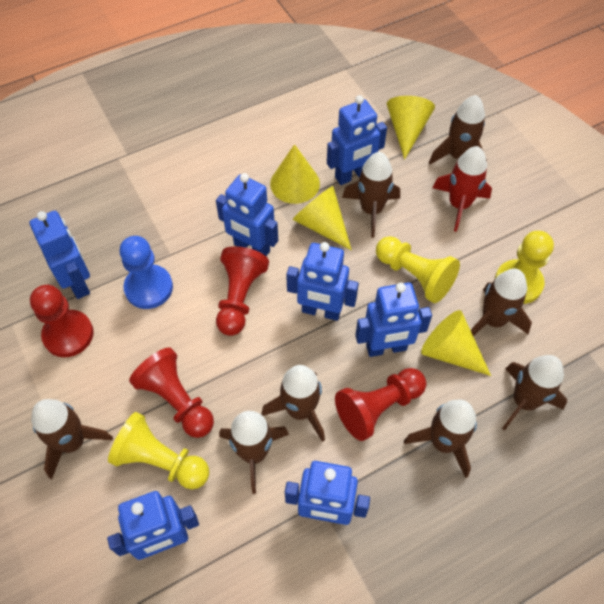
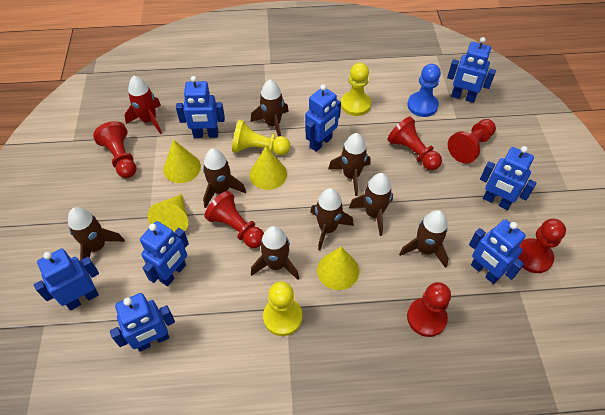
blue robot: 7 -> 8
red pawn: 4 -> 6

